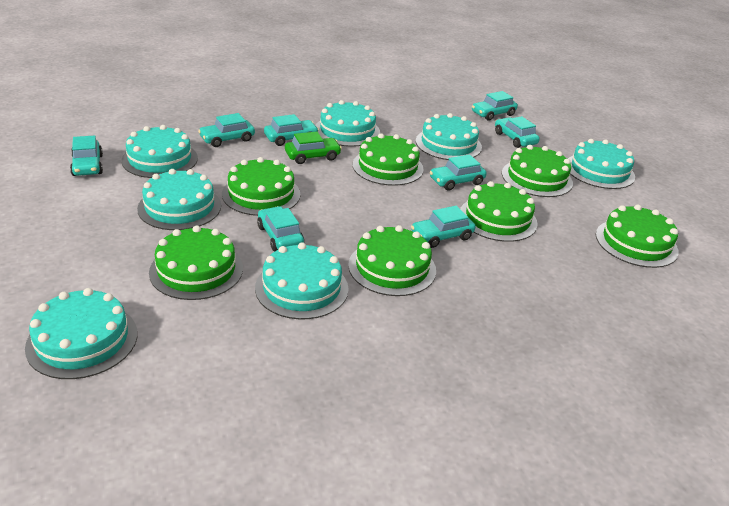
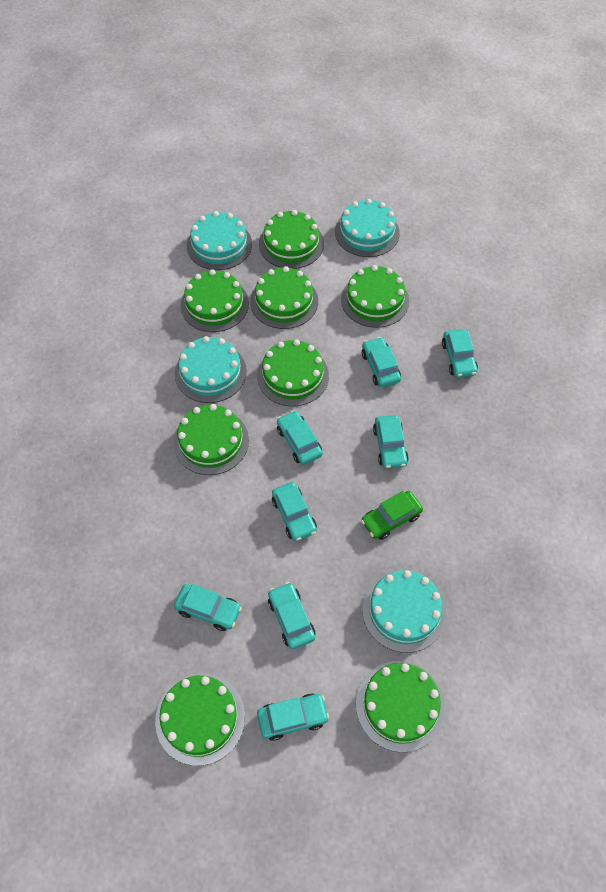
green cake: 7 -> 8
turquoise cake: 7 -> 4

